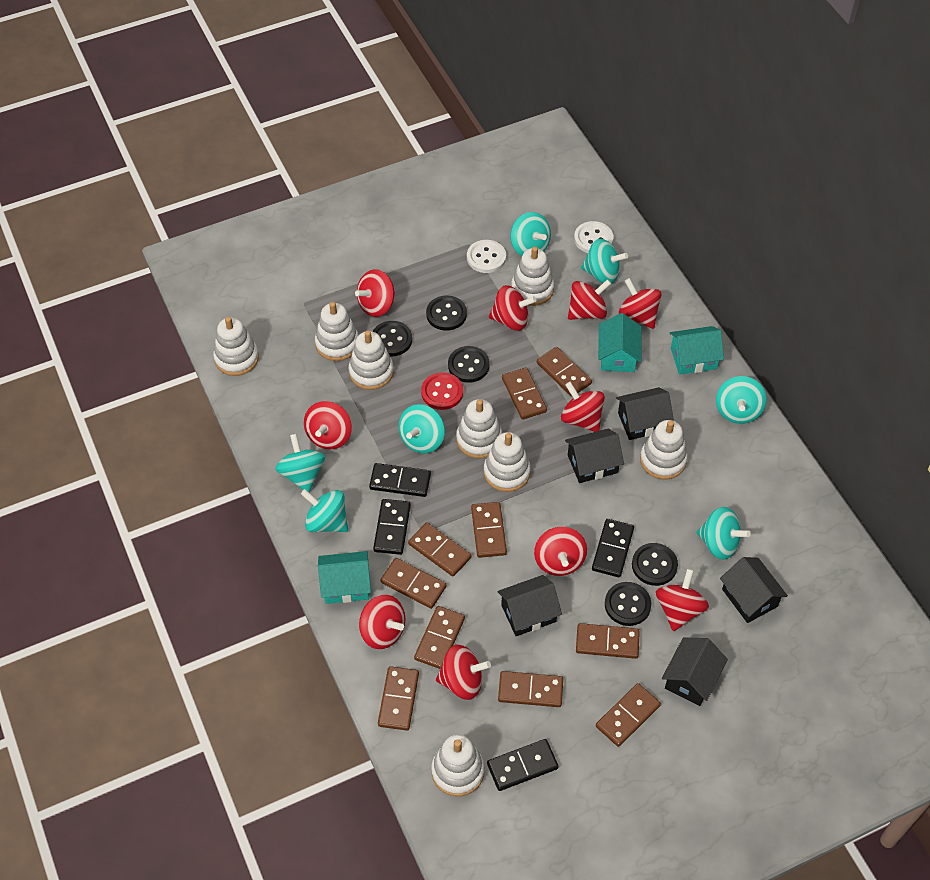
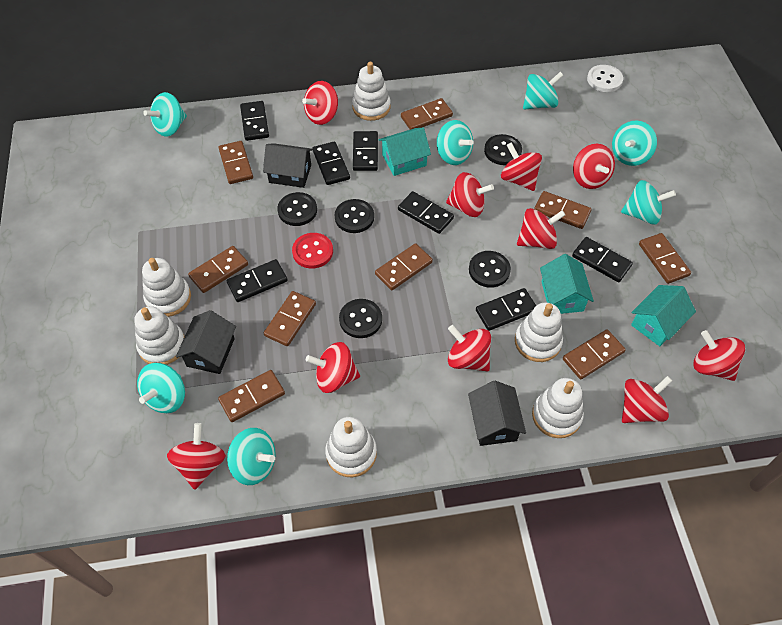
black domino: 4 -> 7
black house: 5 -> 3
brown domino: 10 -> 9
white button: 2 -> 1
white stacking toy: 8 -> 6

